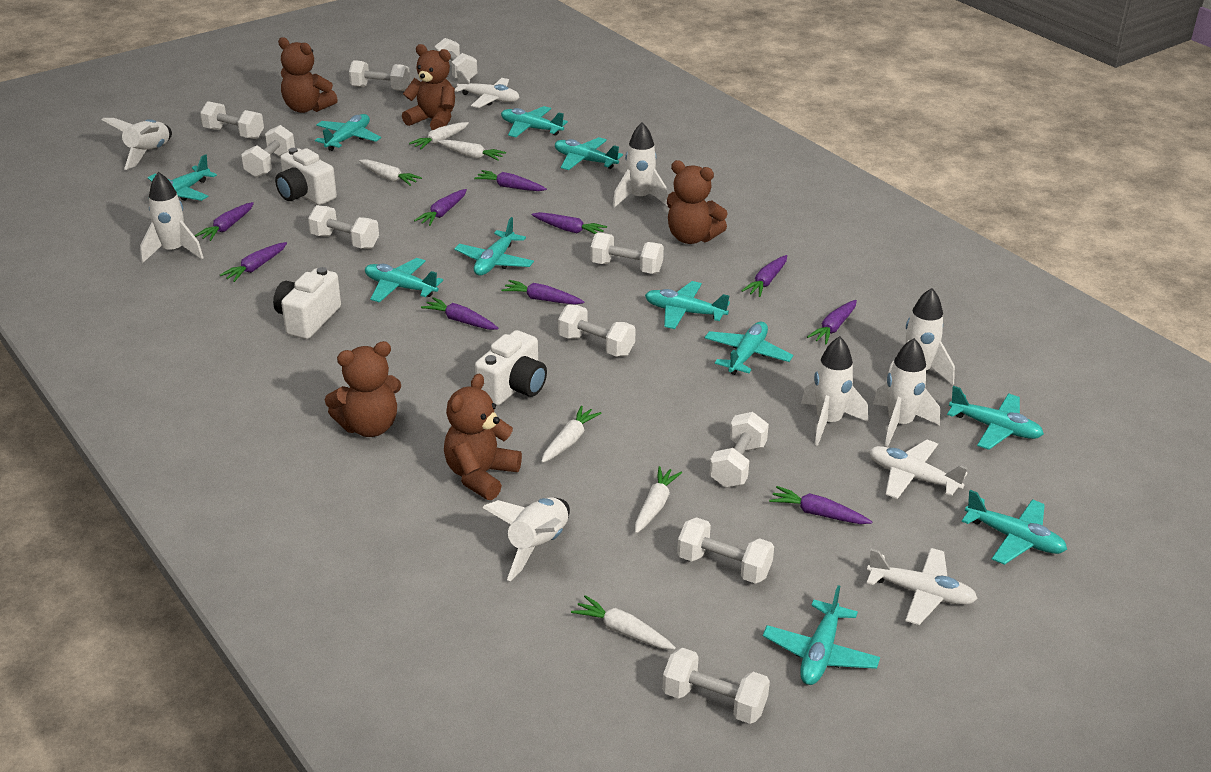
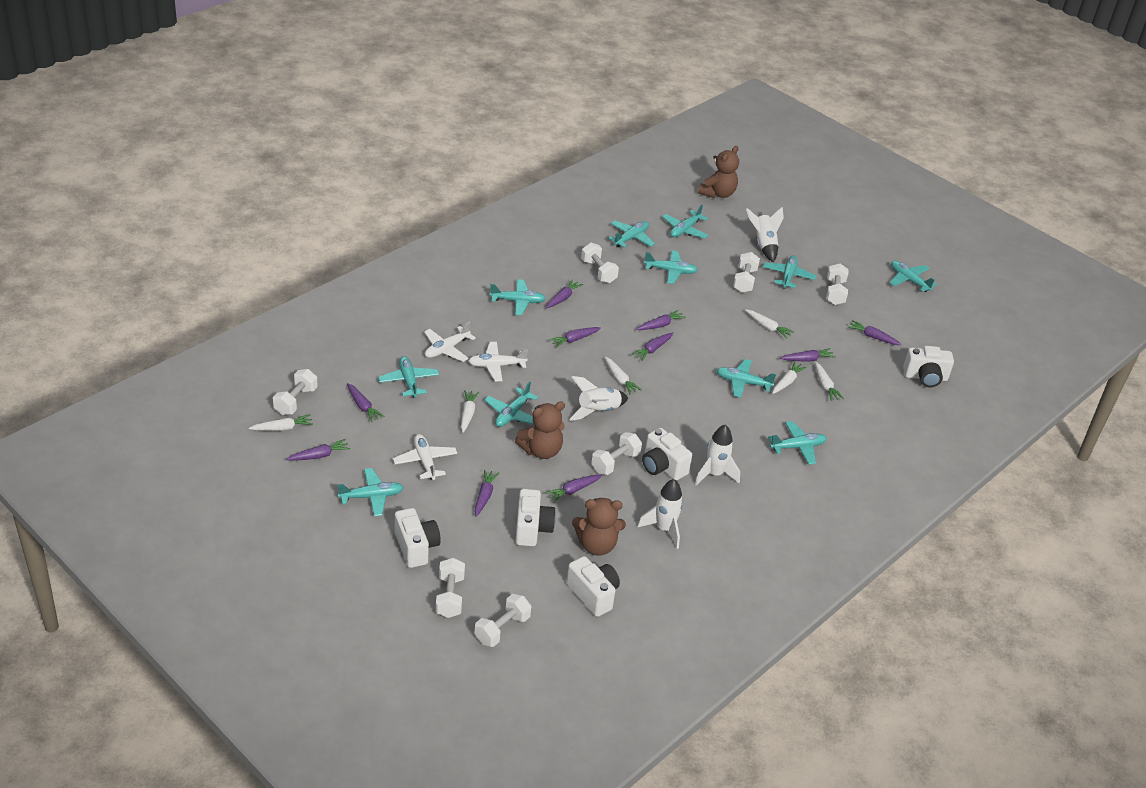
brown teddy bear: 5 -> 3
white camera: 3 -> 5
white dumbbell: 10 -> 7
white rocket: 7 -> 4

